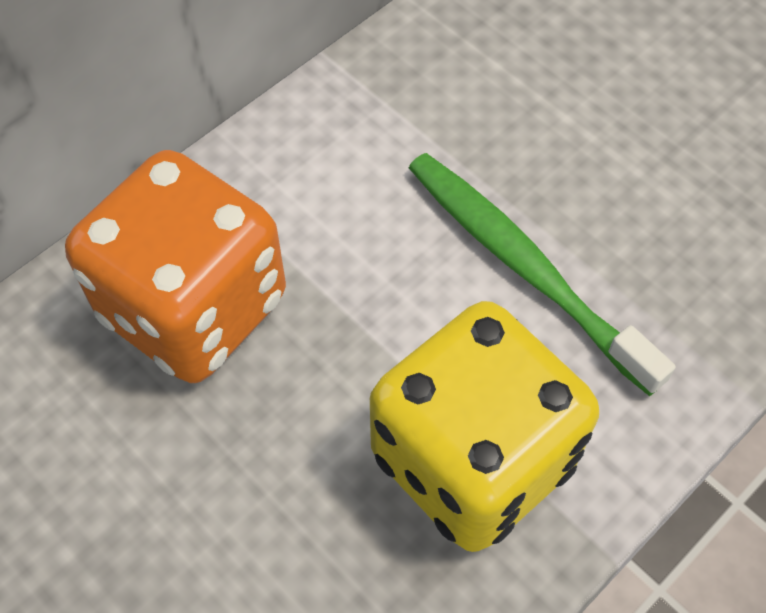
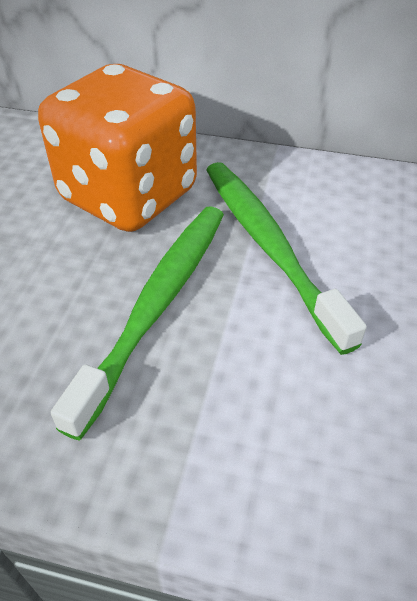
green toothbrush: 1 -> 2
yellow dice: 1 -> 0

